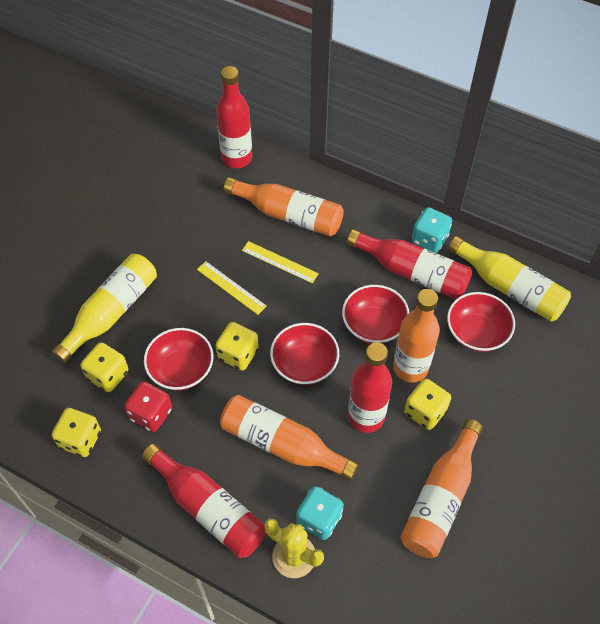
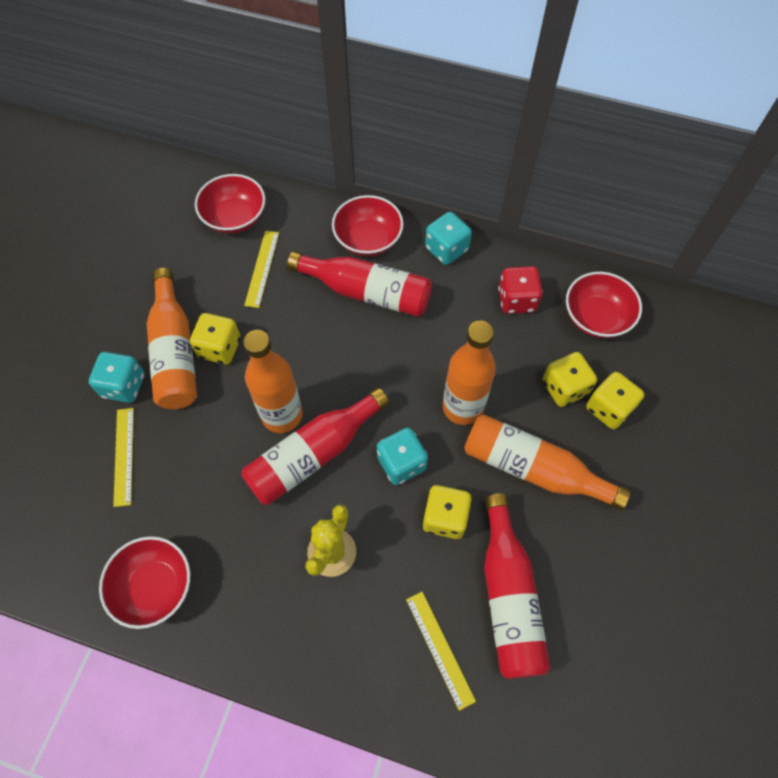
red bottle: 4 -> 3
turquoise dice: 2 -> 3
yellow bottle: 2 -> 0
yellow ruler: 2 -> 3

